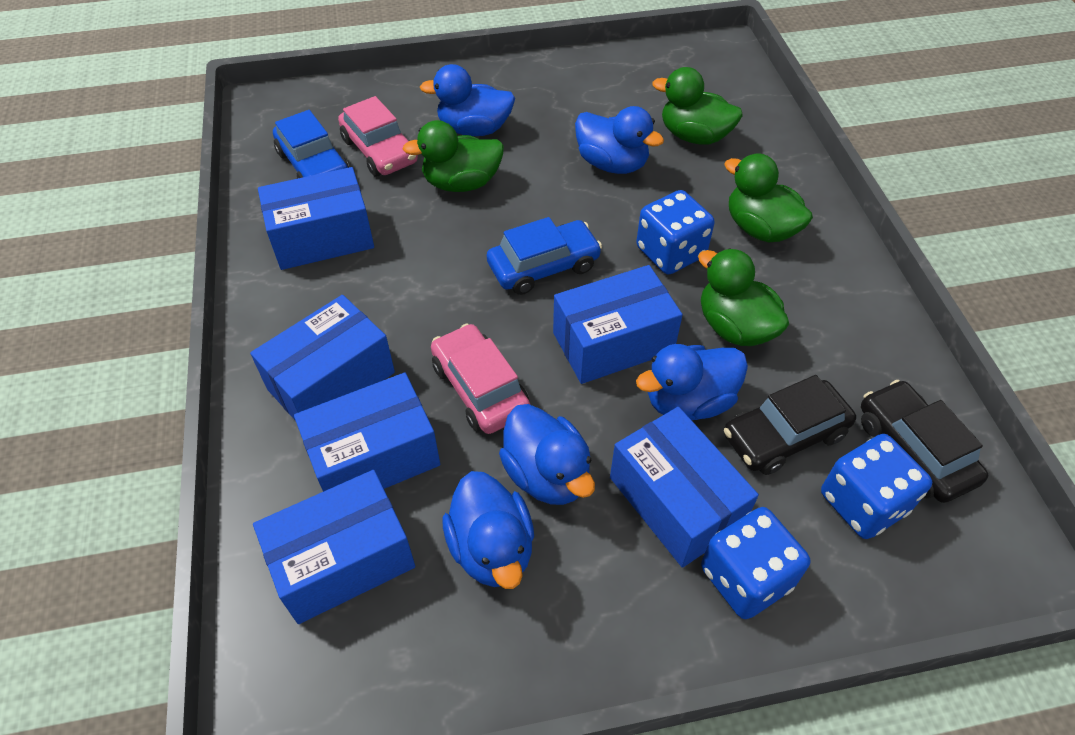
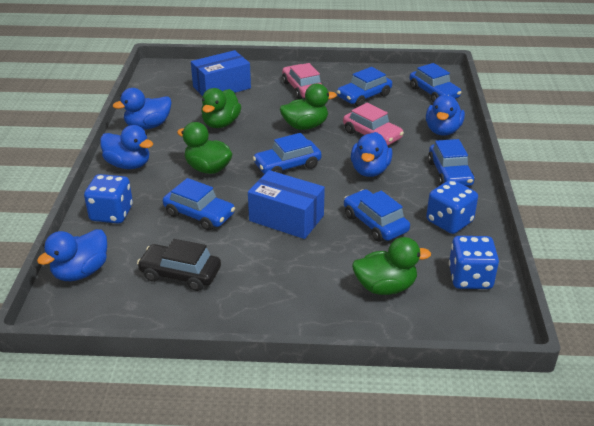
black car: 2 -> 1
blue box: 6 -> 2
blue car: 2 -> 6

